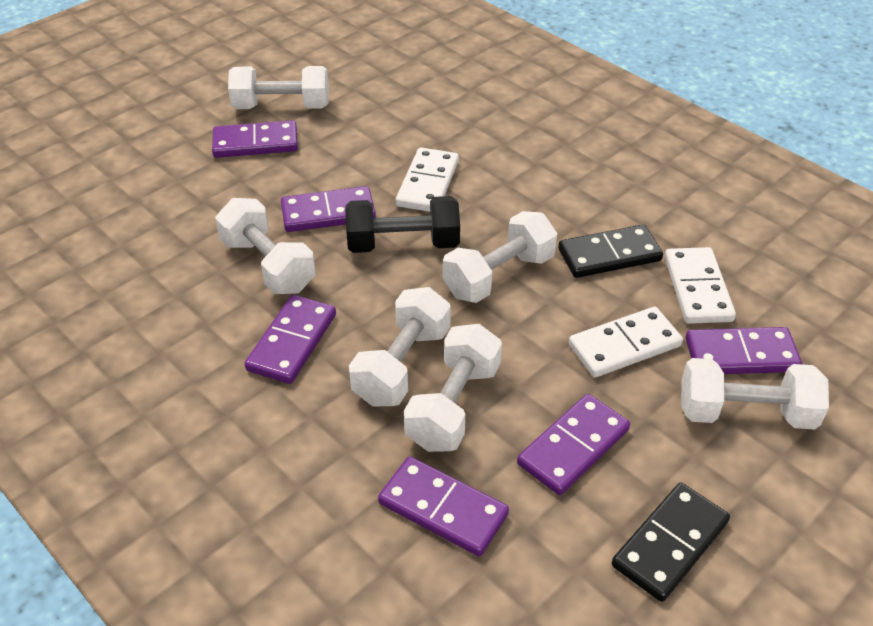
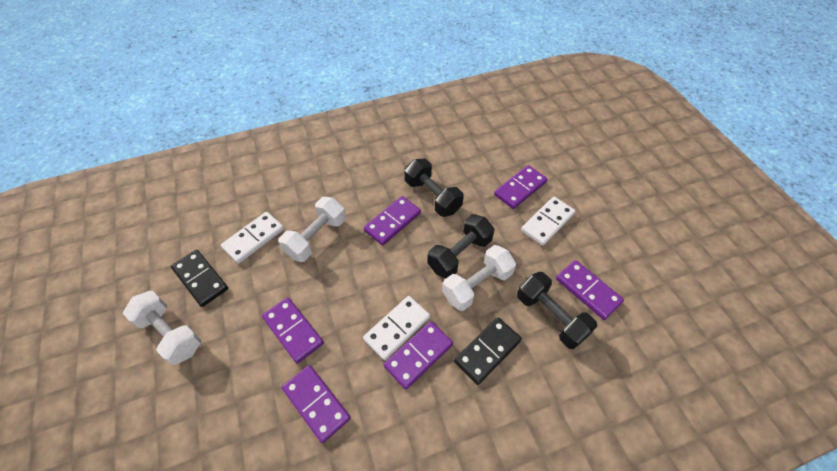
black dumbbell: 1 -> 3
white dumbbell: 6 -> 3

